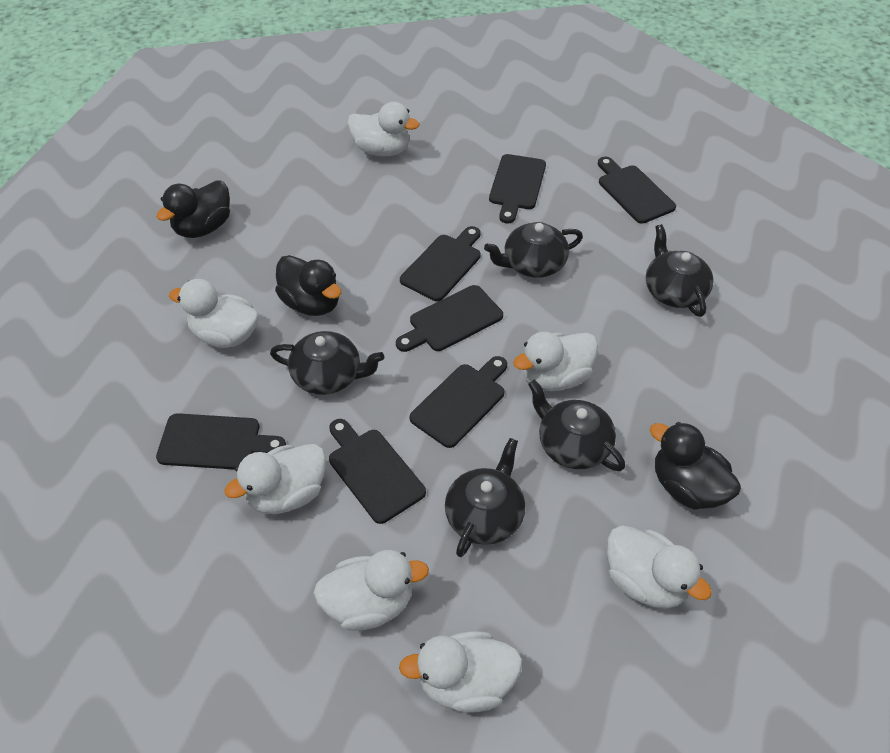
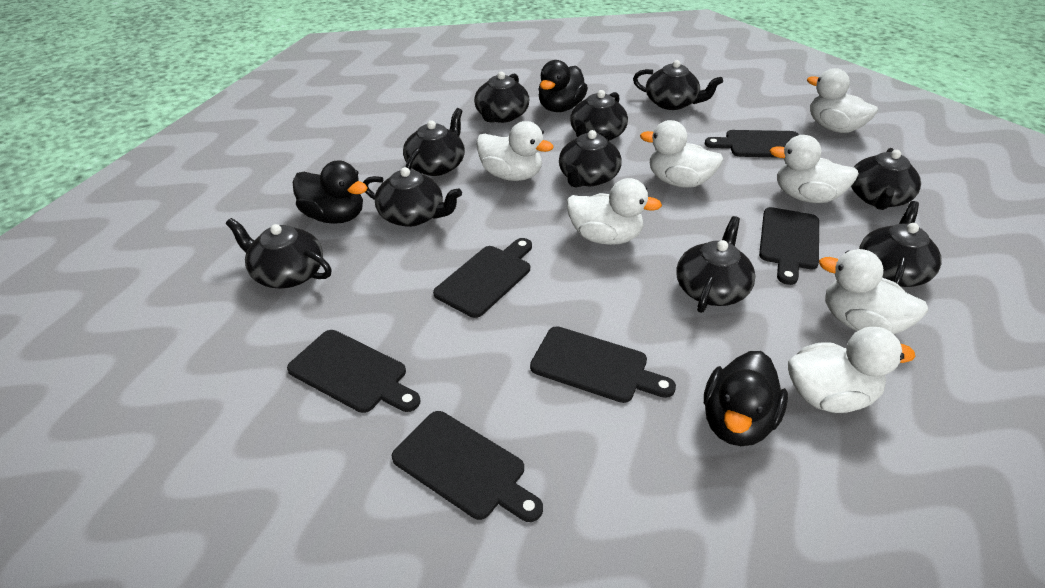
black cutting board: 7 -> 6
black teapot: 5 -> 10

